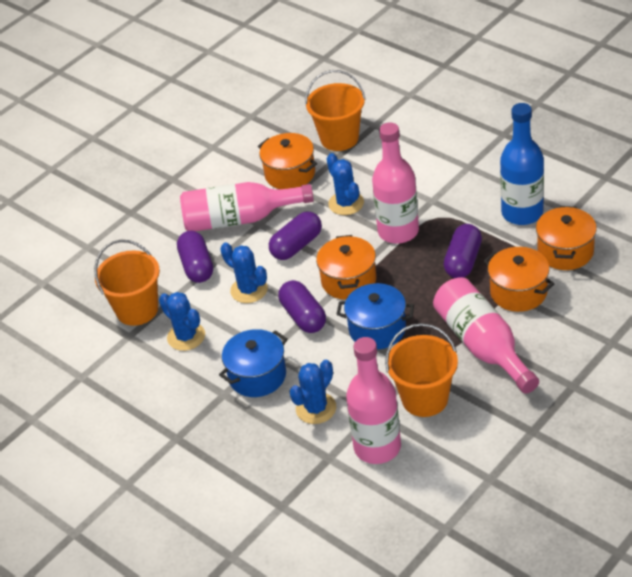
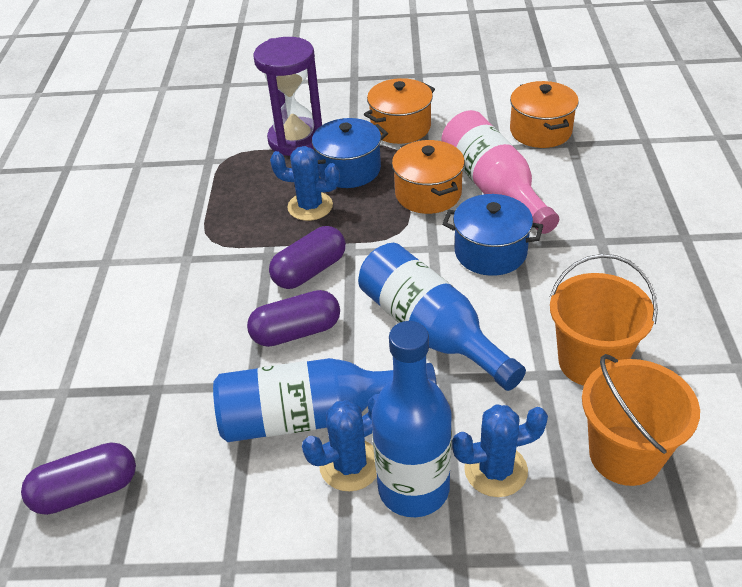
blue bottle: 1 -> 3
blue cactus: 4 -> 3
orange bucket: 3 -> 2
orange pot: 4 -> 3
pink bottle: 4 -> 1
purple capsule: 4 -> 3
purple hourglass: 0 -> 1

